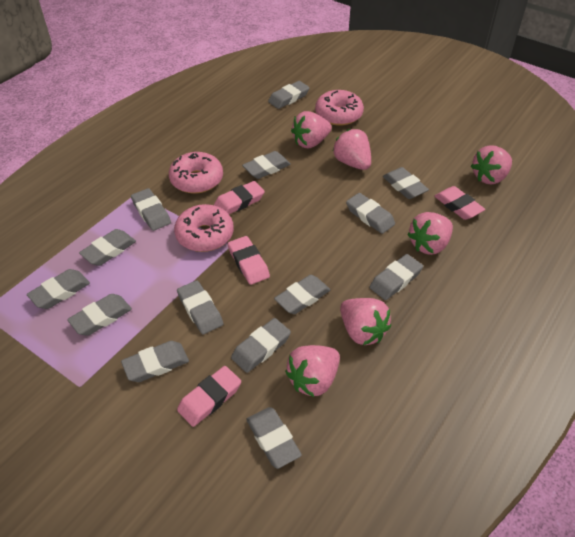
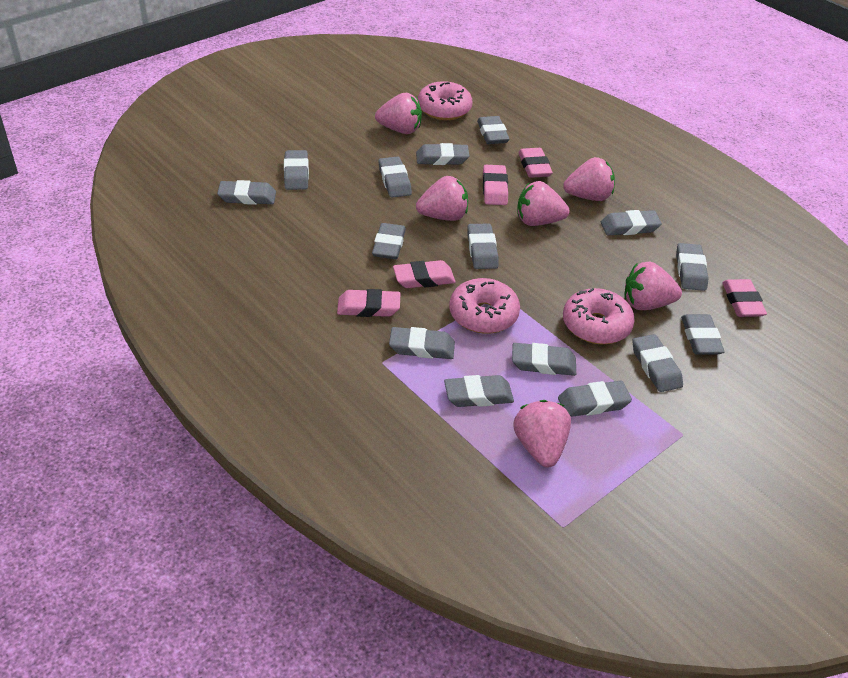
grey eraser: 14 -> 15
pink eraser: 4 -> 5

